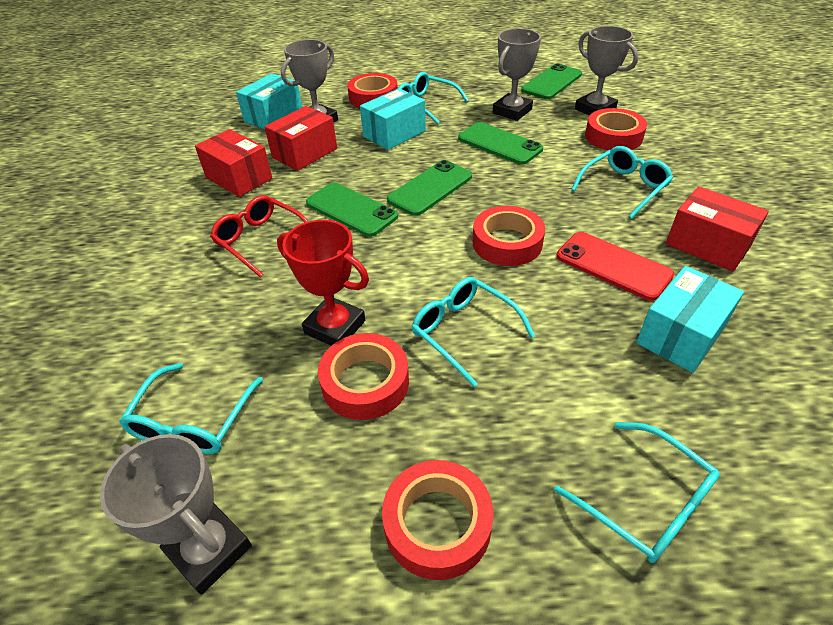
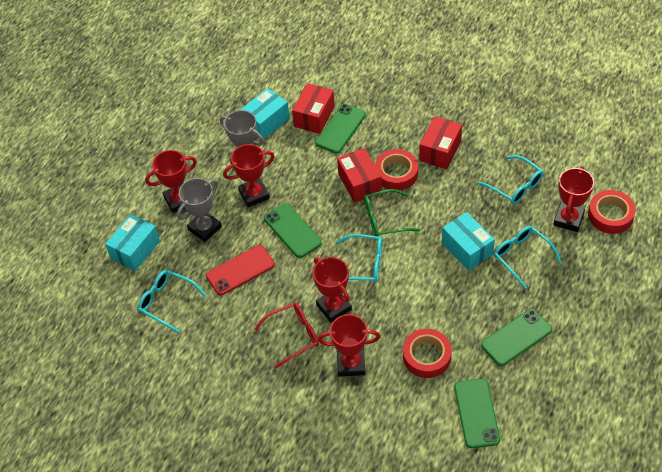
green glasses: 0 -> 1
grey trophy: 4 -> 2
red tape: 5 -> 3
red trophy: 1 -> 5
turquoise glasses: 5 -> 4

